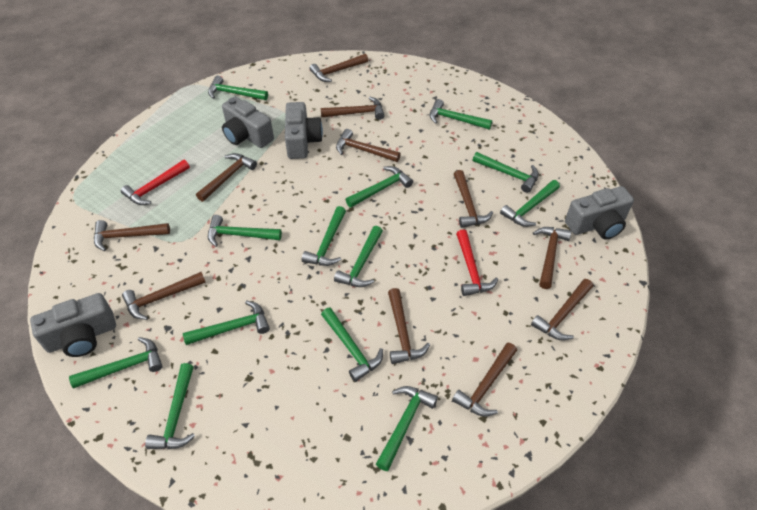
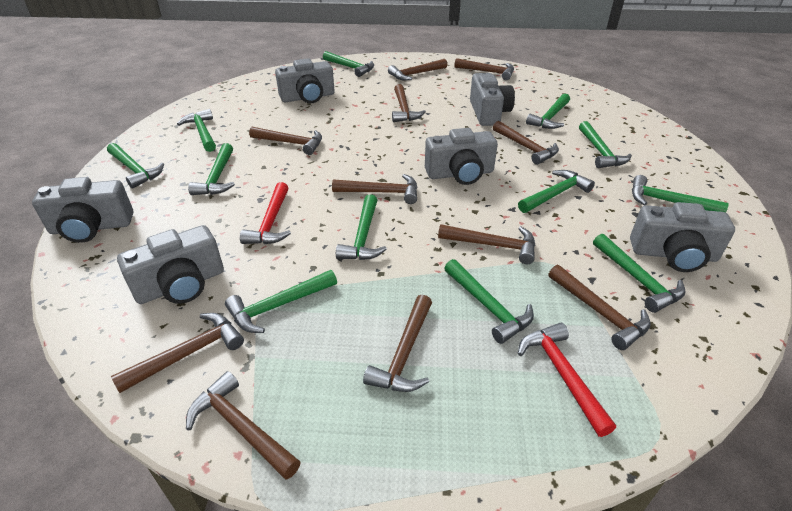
green hammer: 13 -> 12
grey camera: 4 -> 6

